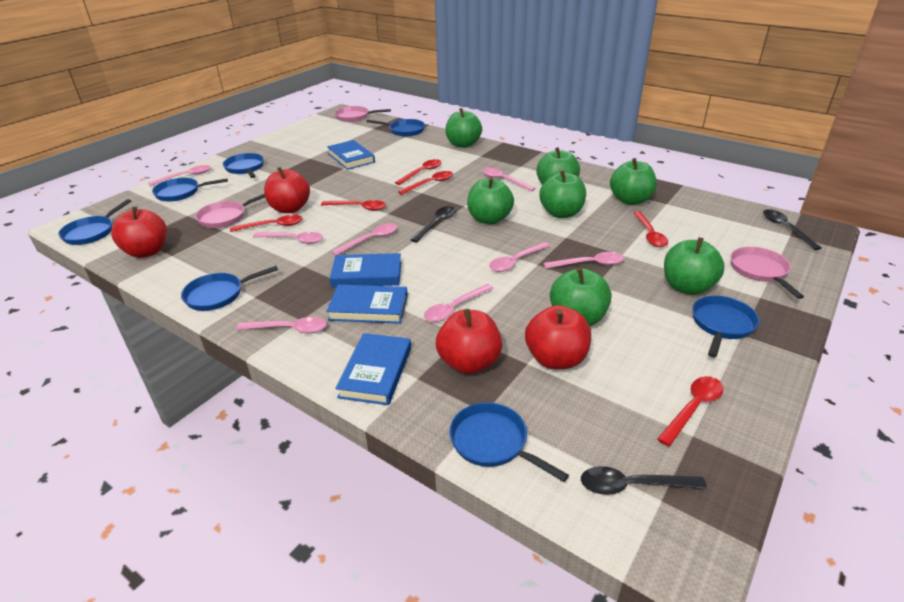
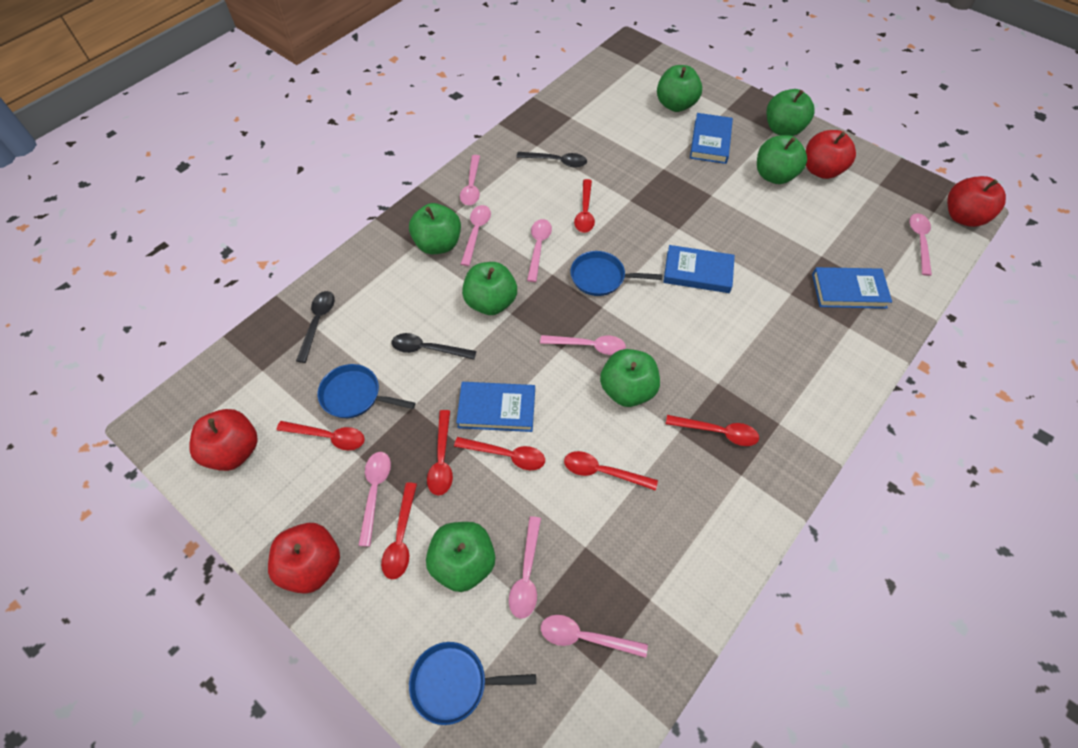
blue pan: 7 -> 3
pink pan: 3 -> 0
red spoon: 6 -> 7

